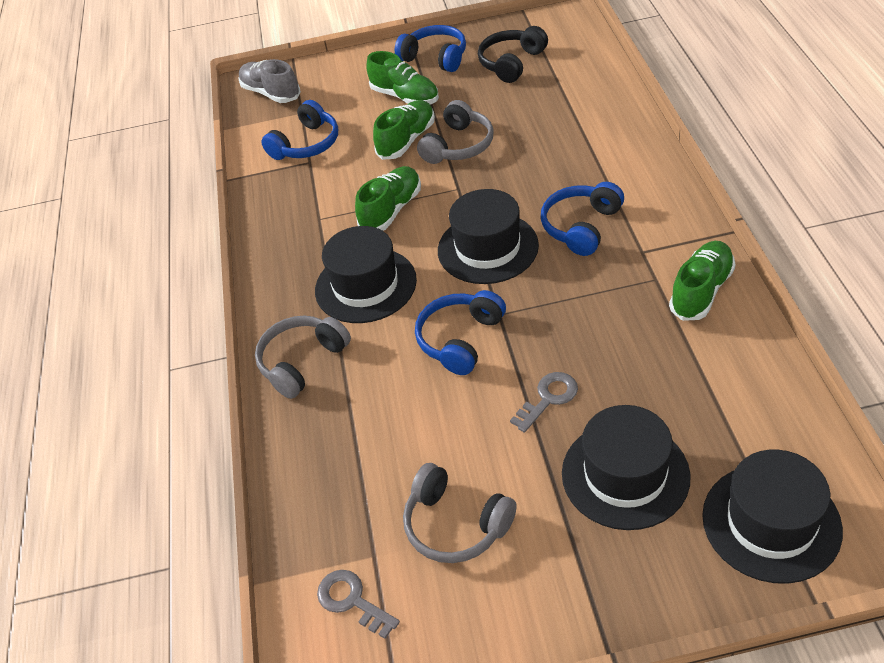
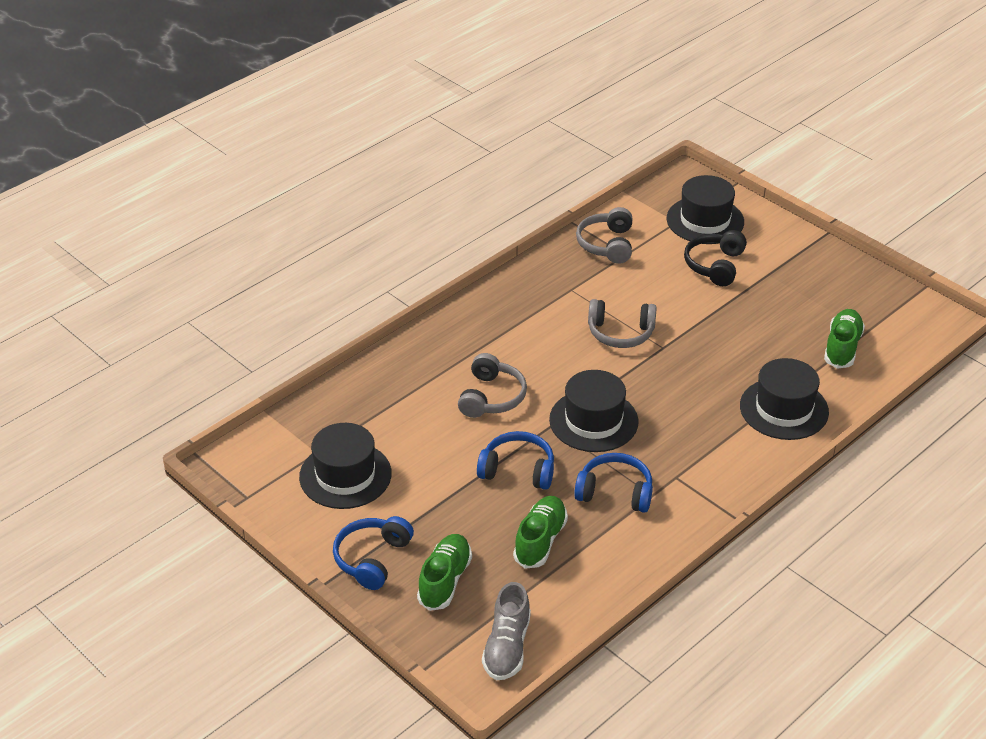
blue headphones: 4 -> 3
green shoe: 4 -> 3
grey key: 2 -> 0

